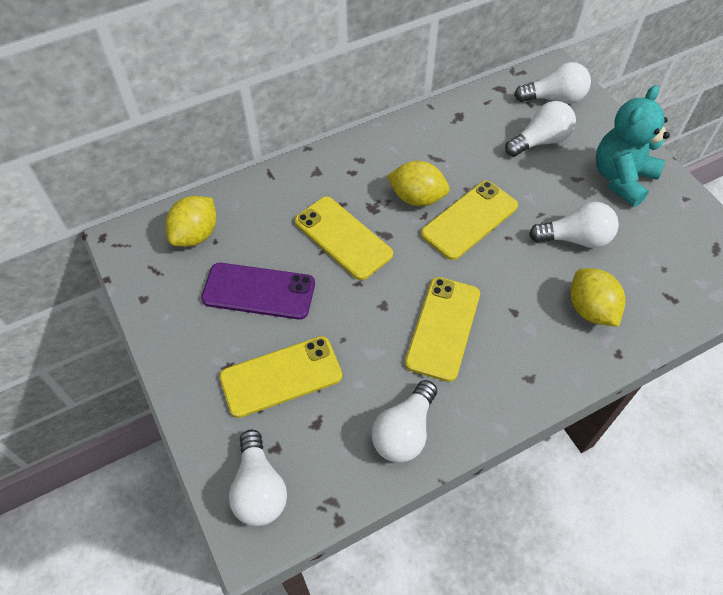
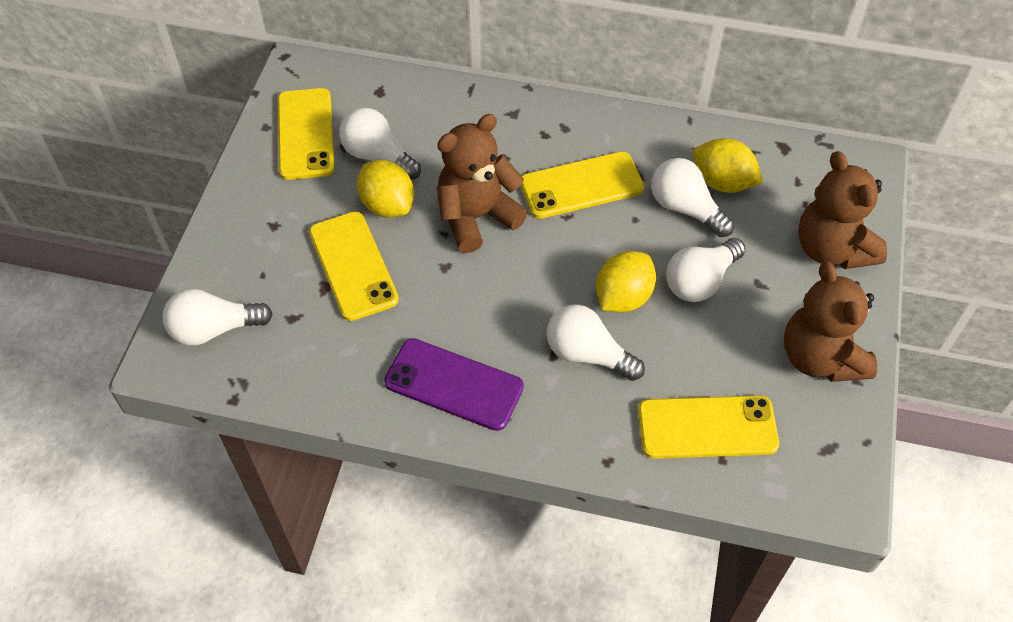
brown teddy bear: 0 -> 3
turquoise teddy bear: 1 -> 0

